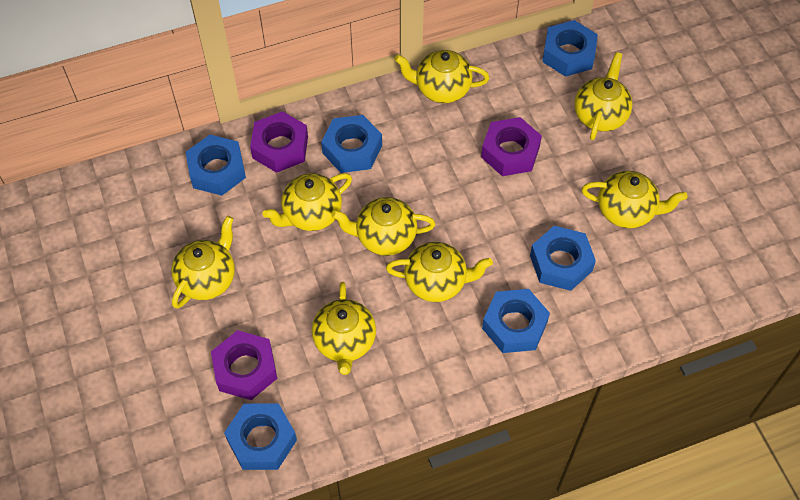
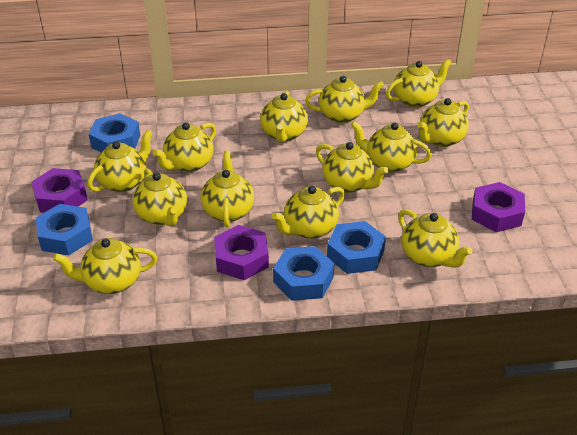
blue nut: 6 -> 4
yellow teapot: 8 -> 13

